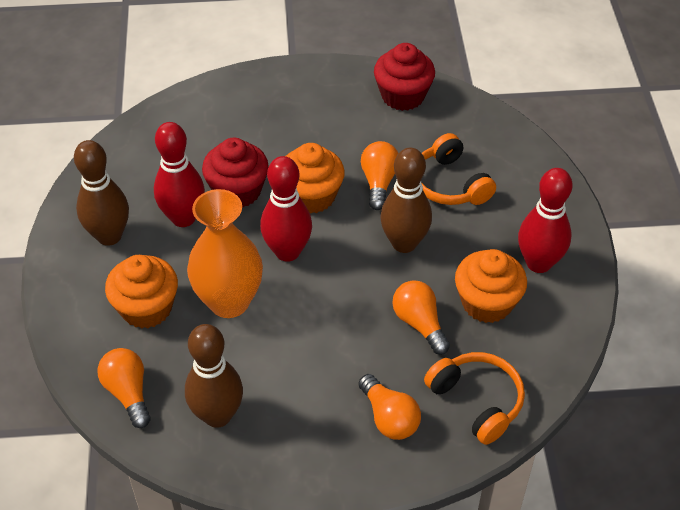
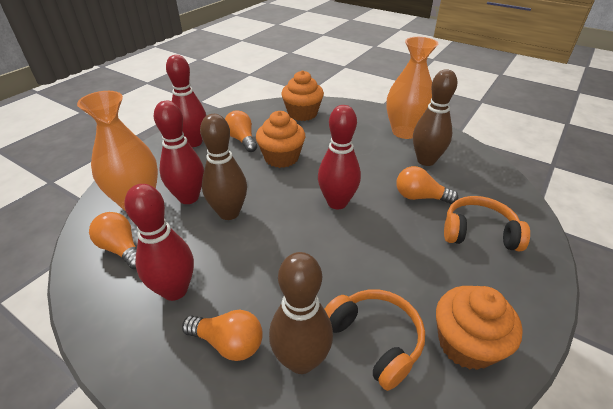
orange vase: 1 -> 2
red bowling pin: 3 -> 4
red cupcake: 2 -> 0

